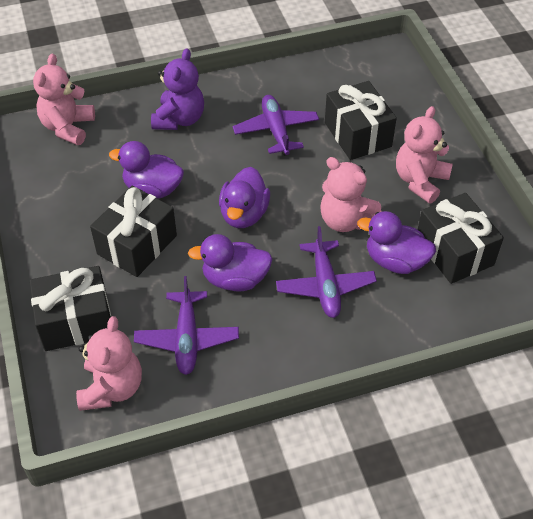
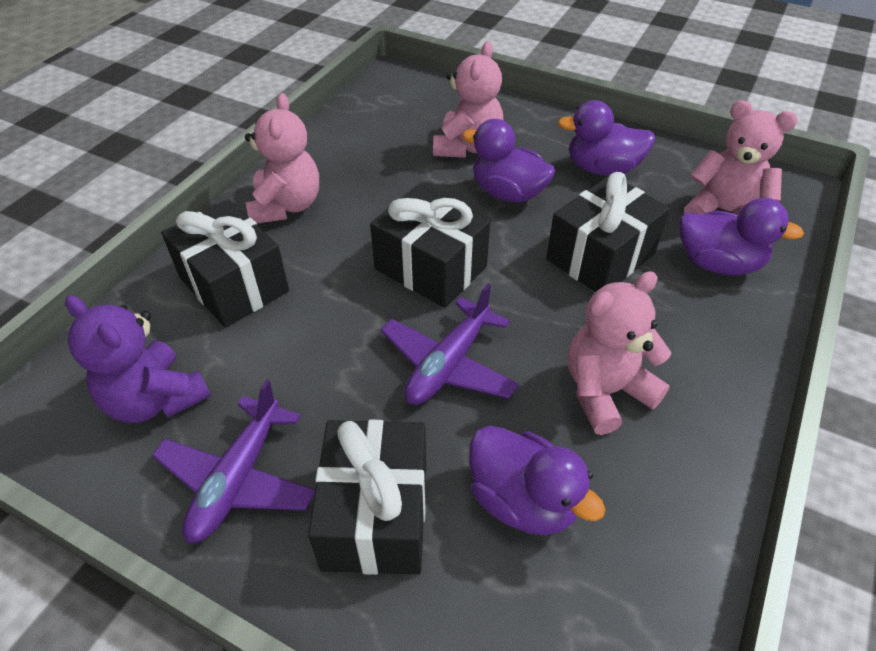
purple plane: 3 -> 2

